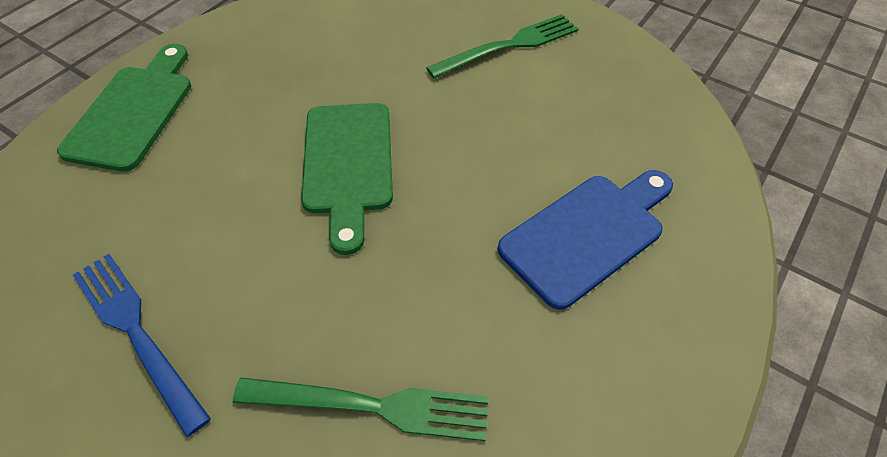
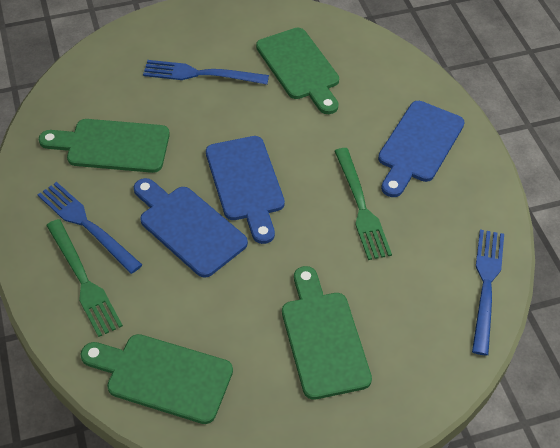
blue cutting board: 1 -> 3
blue fork: 1 -> 3
green cutting board: 2 -> 4

